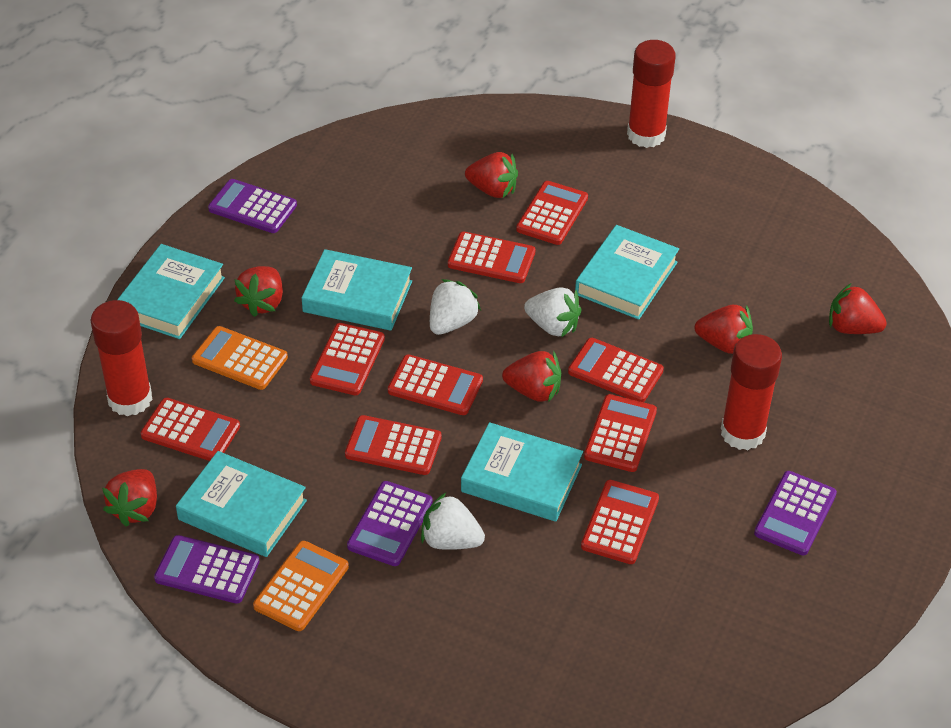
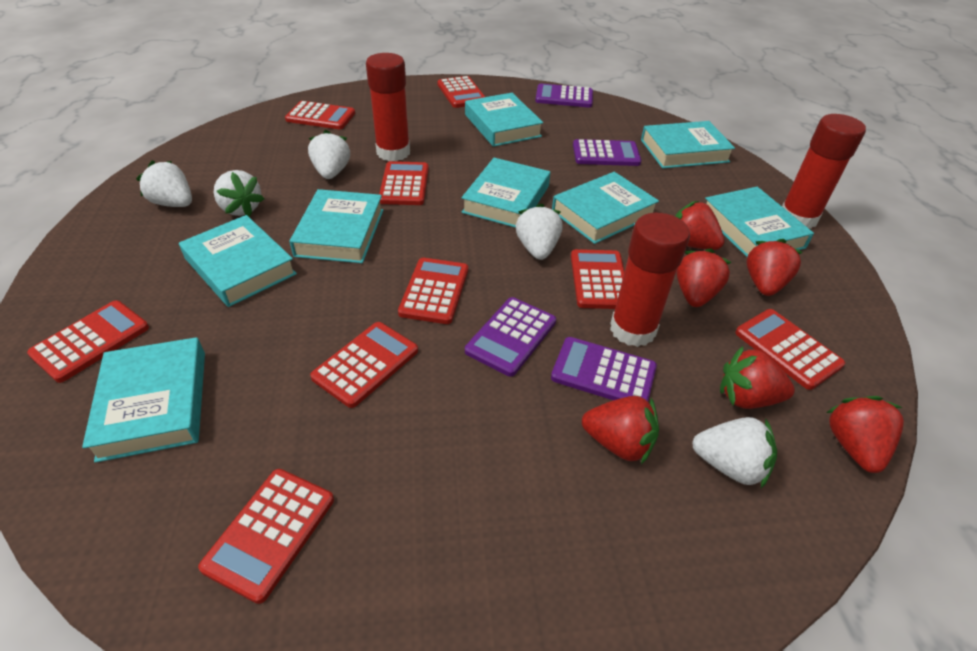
orange calculator: 2 -> 0
turquoise book: 5 -> 8
white strawberry: 3 -> 5

